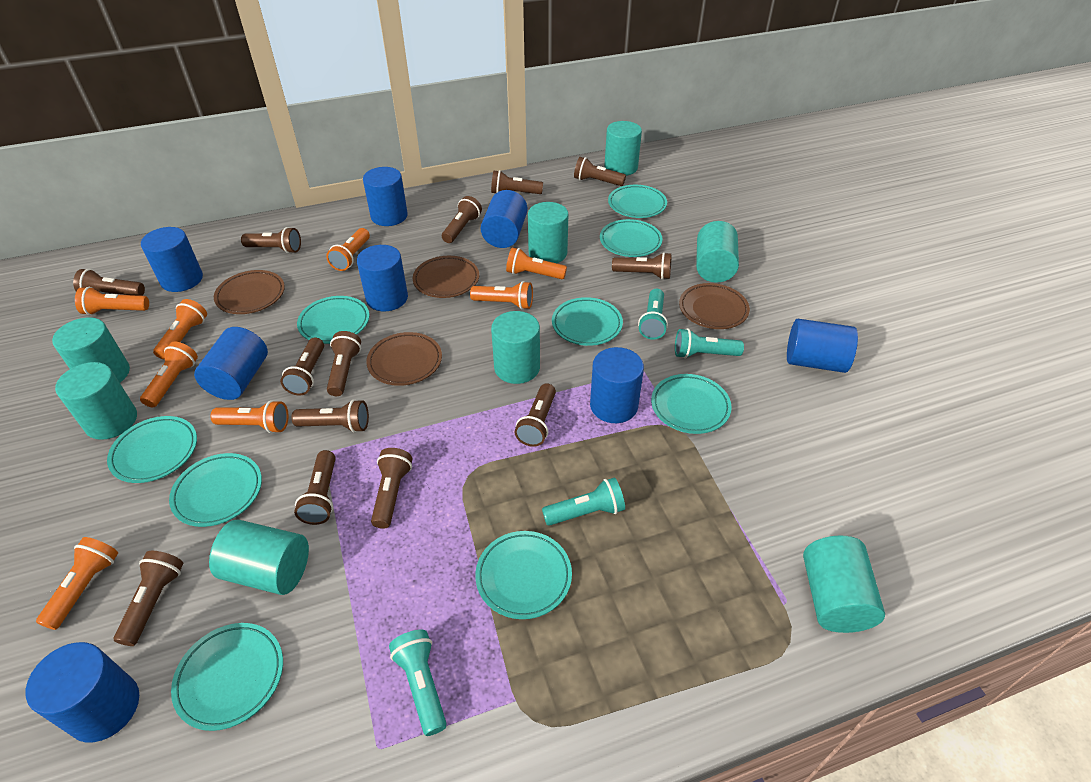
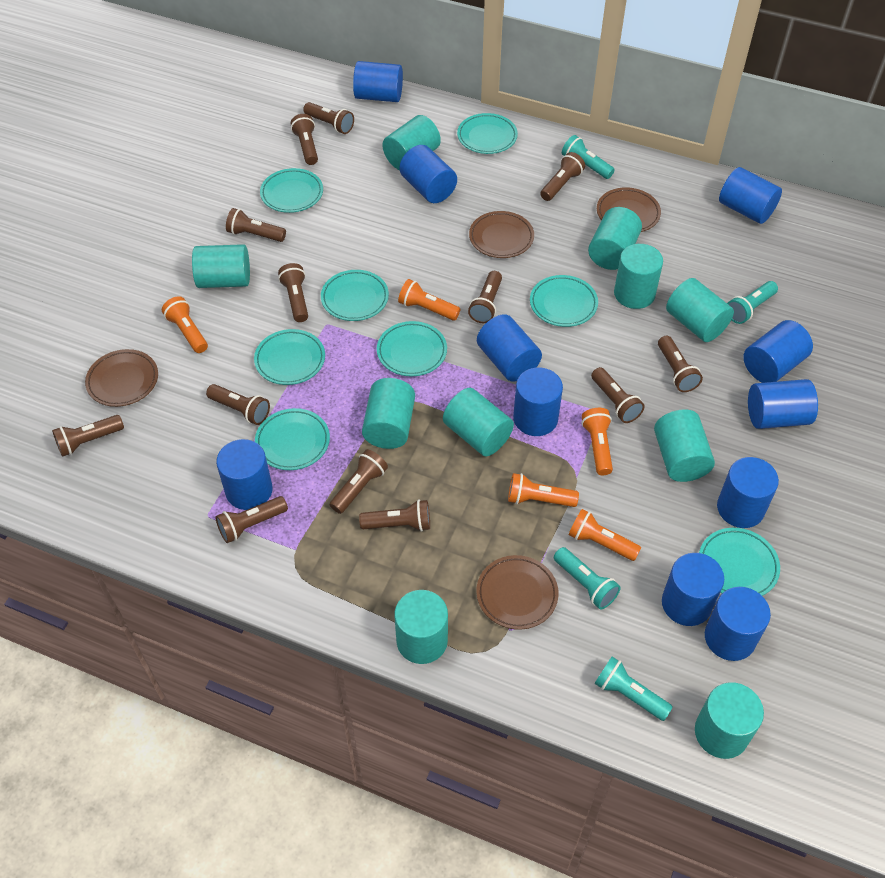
blue cylinder: 8 -> 11
orange flashlight: 8 -> 5
turquoise cylinder: 8 -> 10
turquoise plate: 9 -> 8

